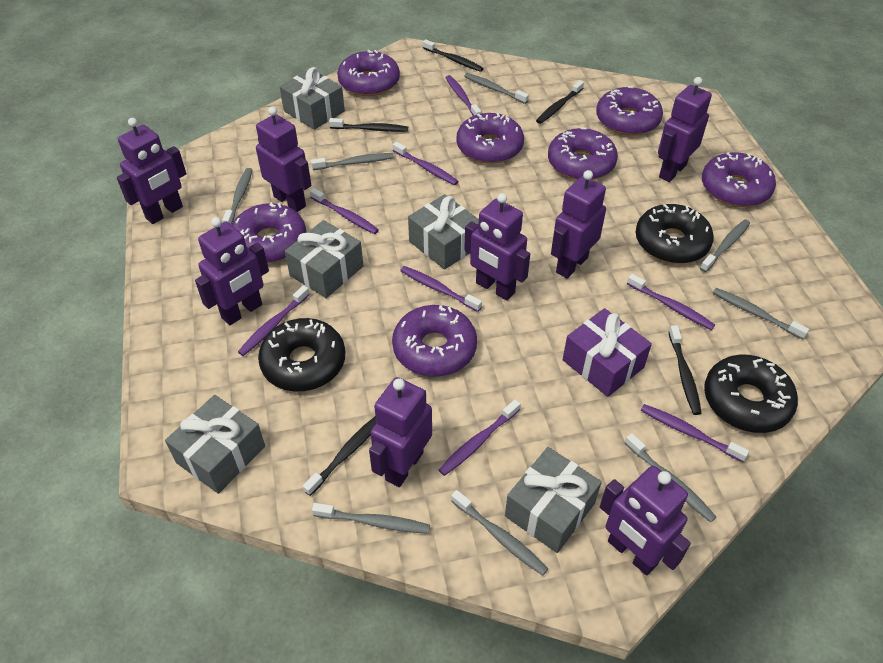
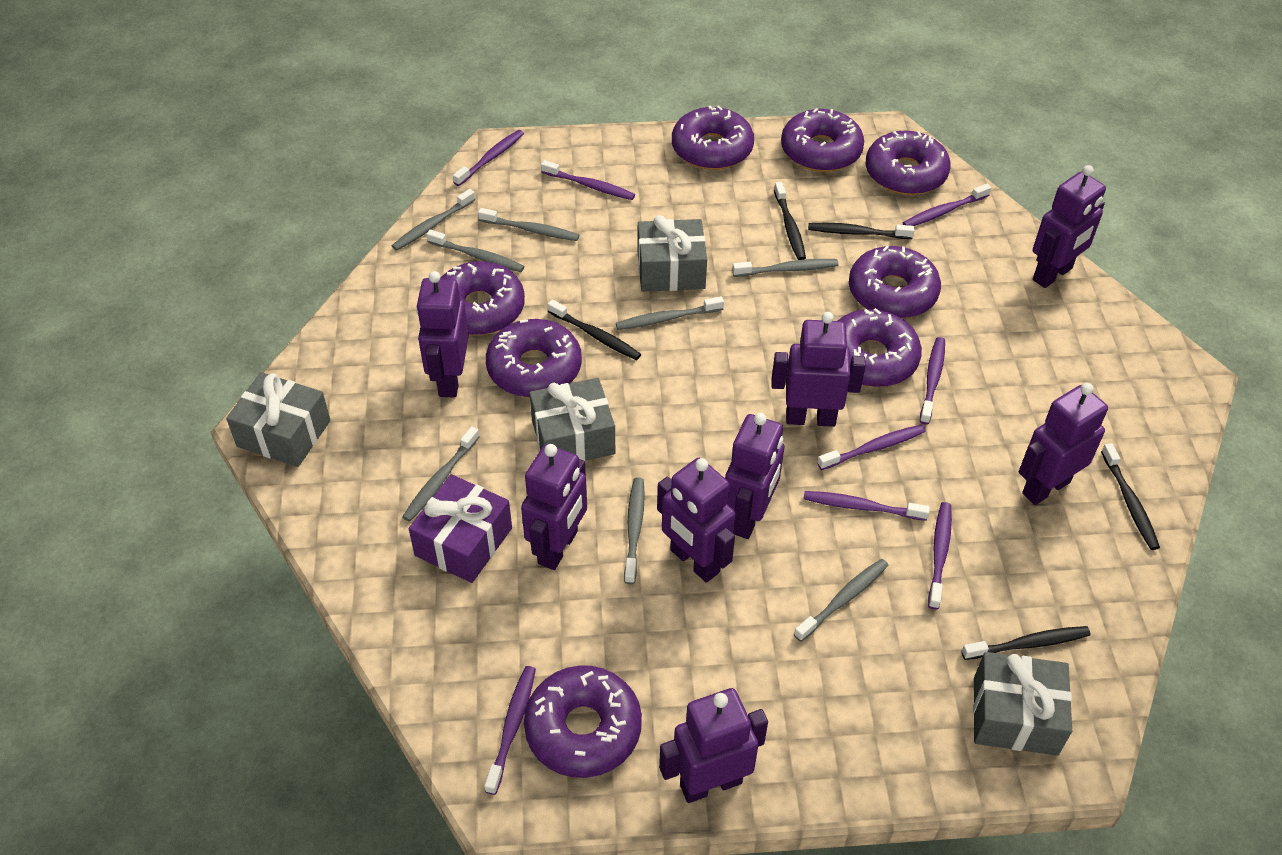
black donut: 3 -> 0
grey gift: 5 -> 4
purple donut: 7 -> 8

